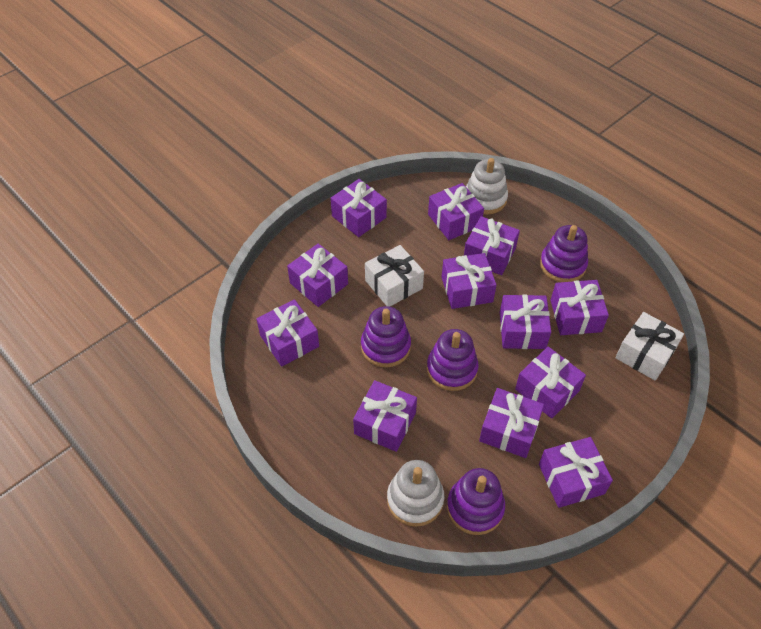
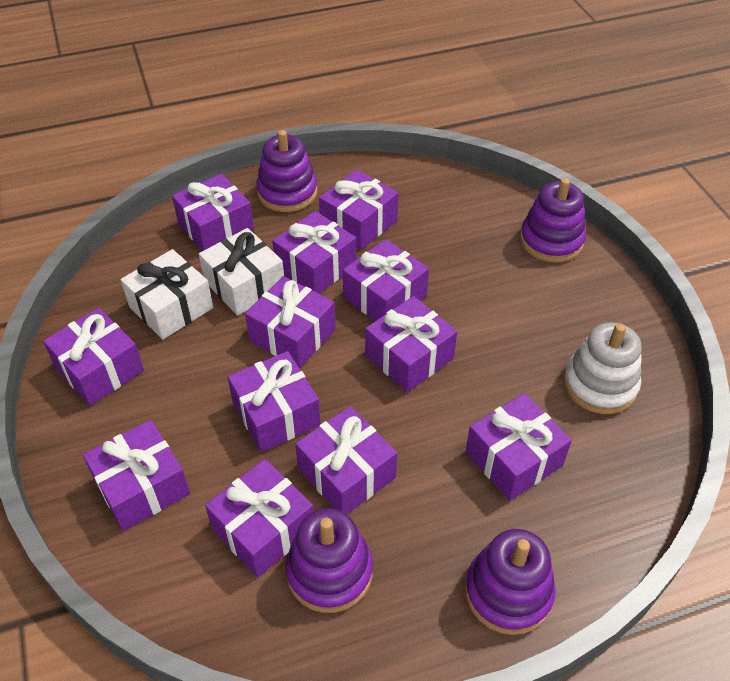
white stacking toy: 2 -> 1

